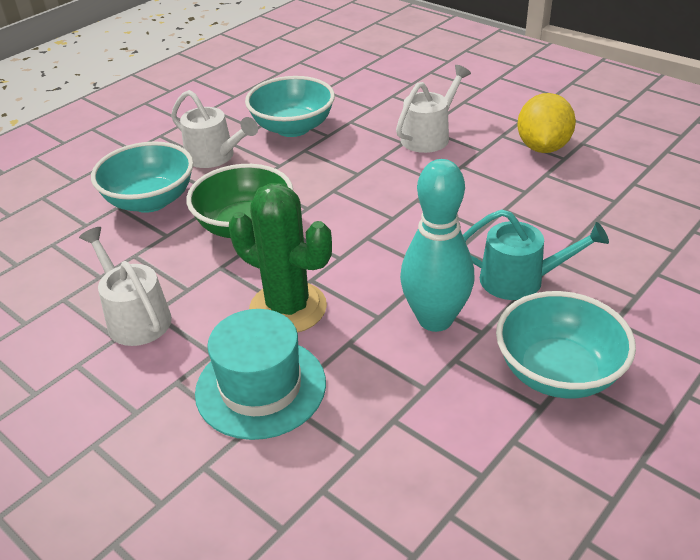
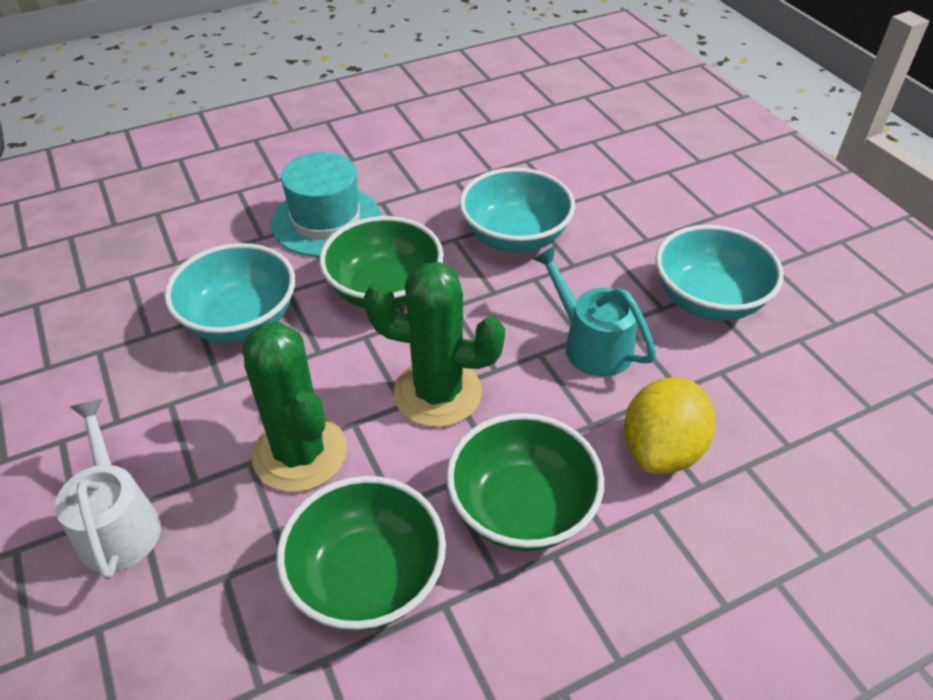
green bowl: 1 -> 3
green cactus: 1 -> 2
turquoise bowling pin: 1 -> 0
white watering can: 3 -> 1

